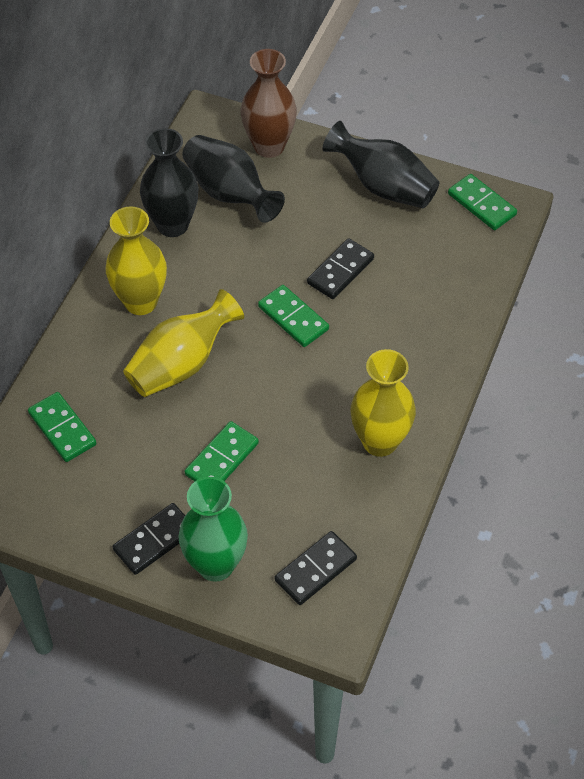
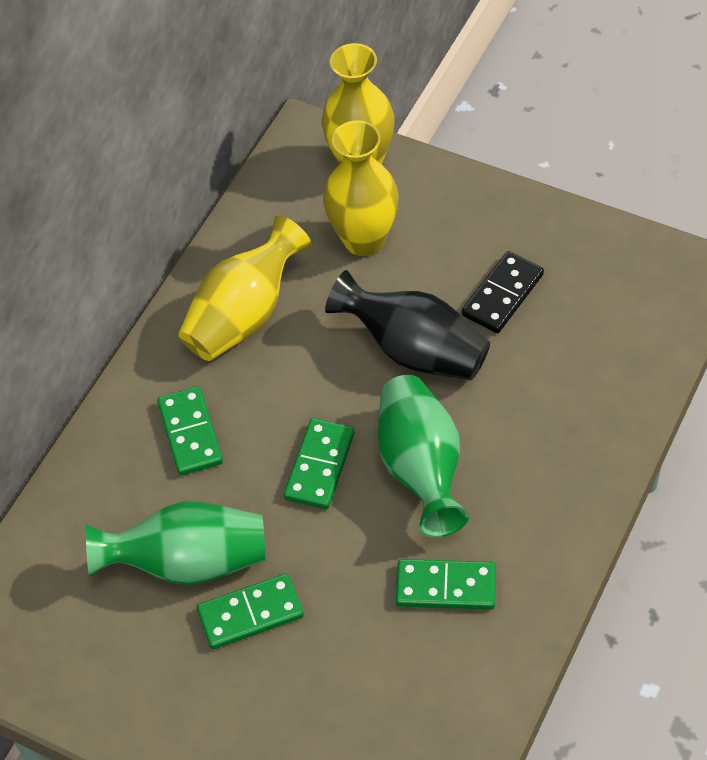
black domino: 3 -> 1
black vase: 3 -> 1
brown vase: 1 -> 0
green vase: 1 -> 2

